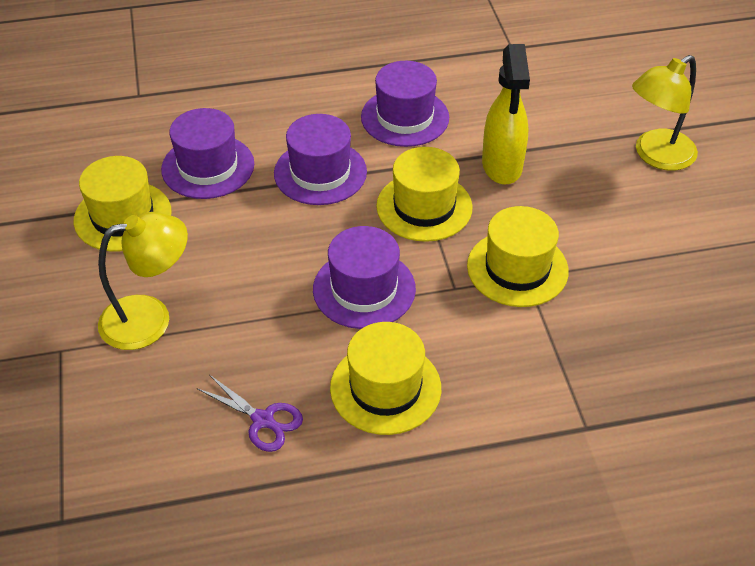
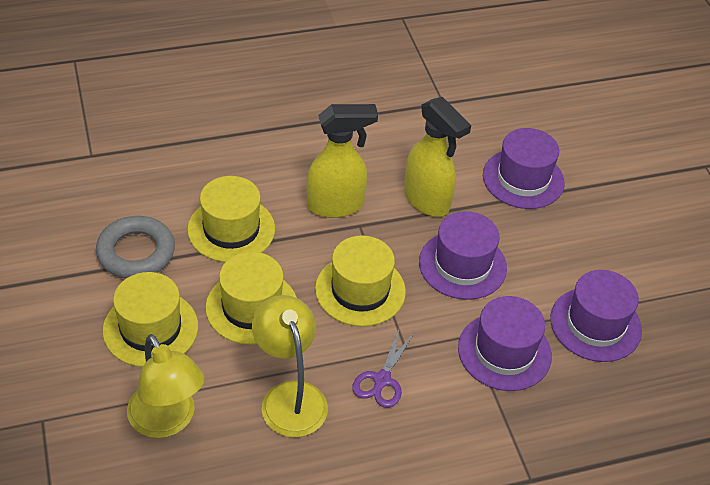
grey ring: 0 -> 1
yellow spray bottle: 1 -> 2

